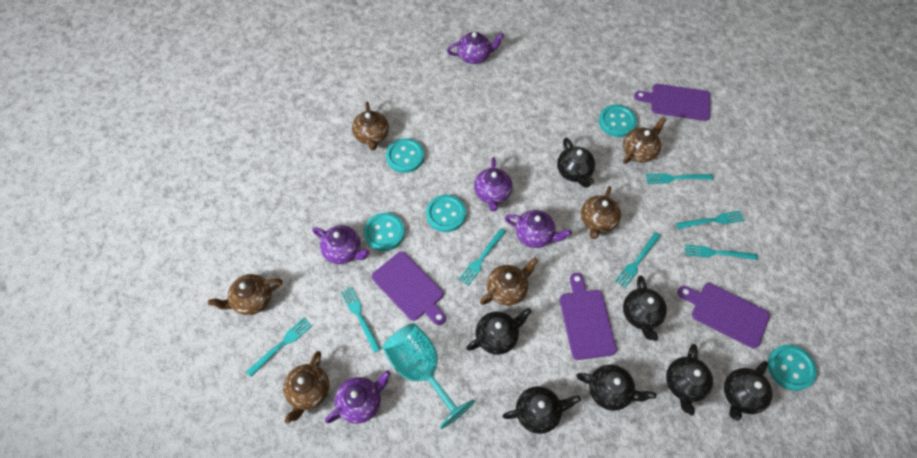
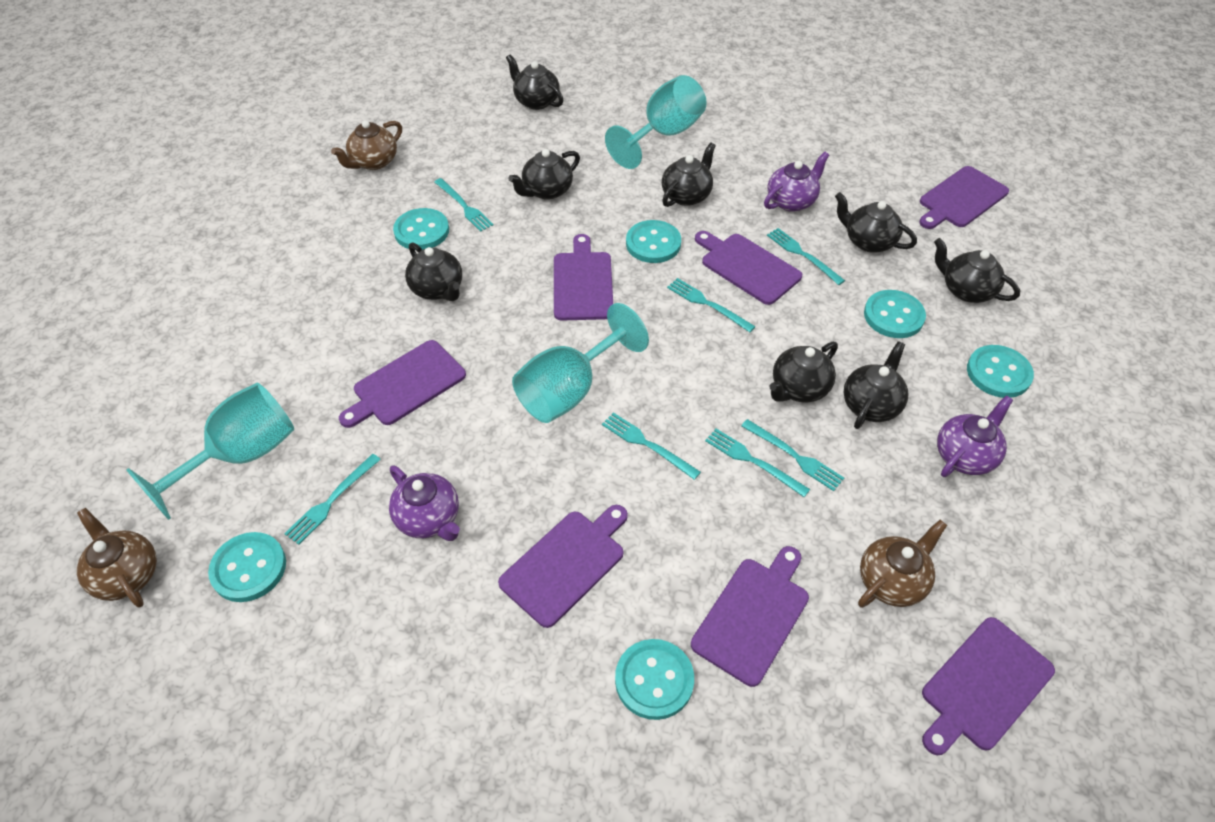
black teapot: 7 -> 8
brown teapot: 6 -> 3
purple cutting board: 4 -> 7
purple teapot: 5 -> 3
turquoise button: 5 -> 6
turquoise goblet: 1 -> 3

